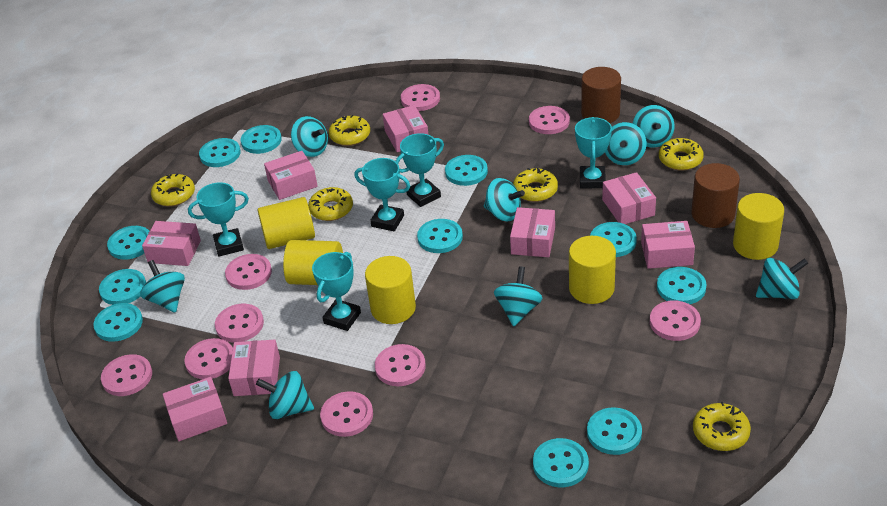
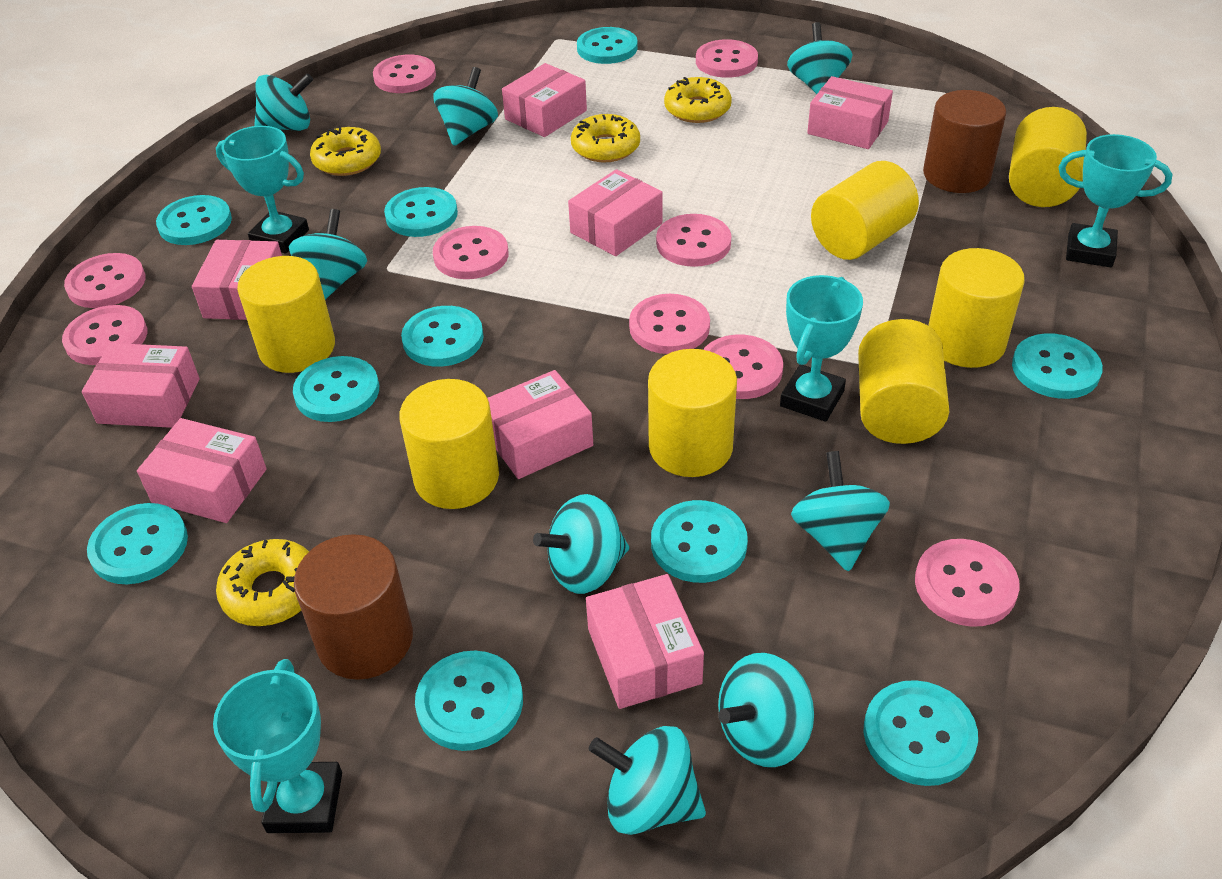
turquoise button: 11 -> 10
turquoise trophy: 5 -> 4
yellow cylinder: 5 -> 7
yellow donut: 6 -> 4

